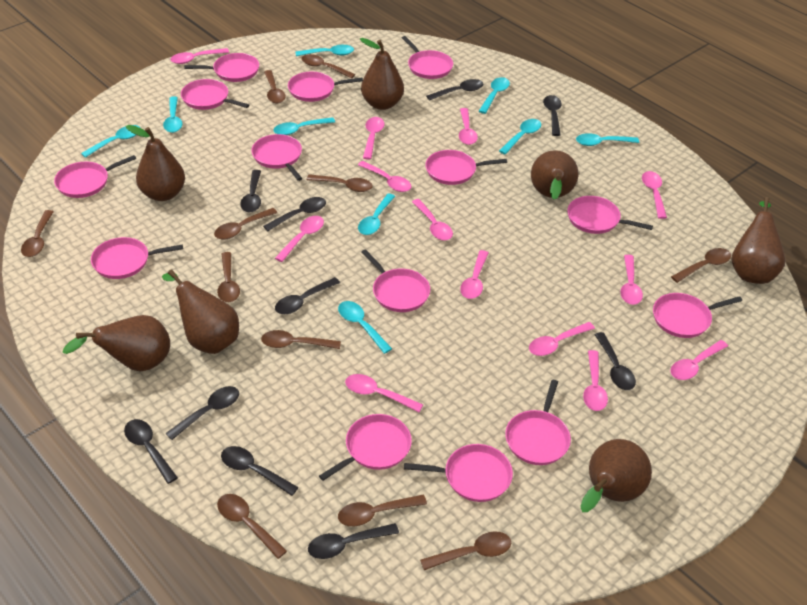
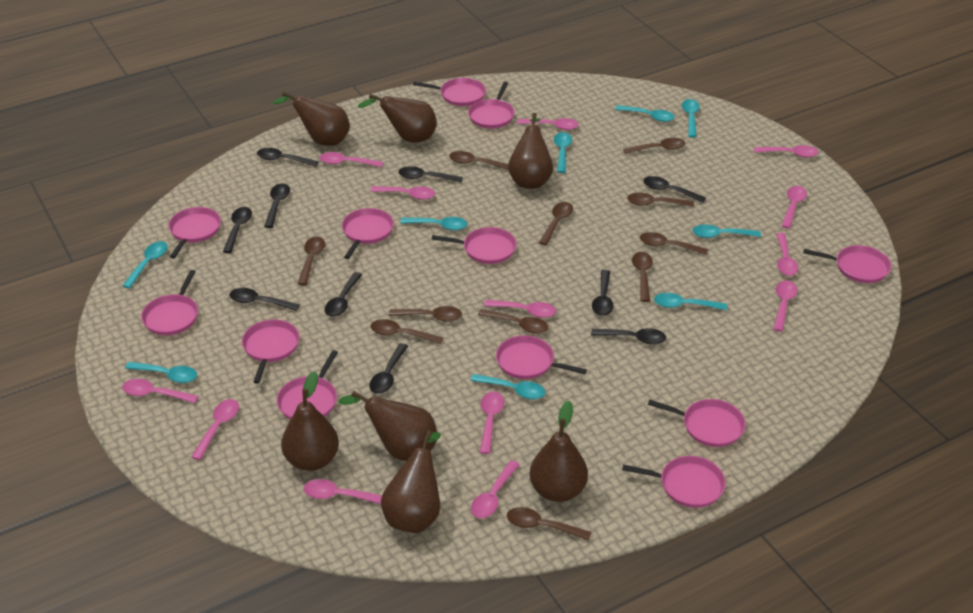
pink pan: 14 -> 12

